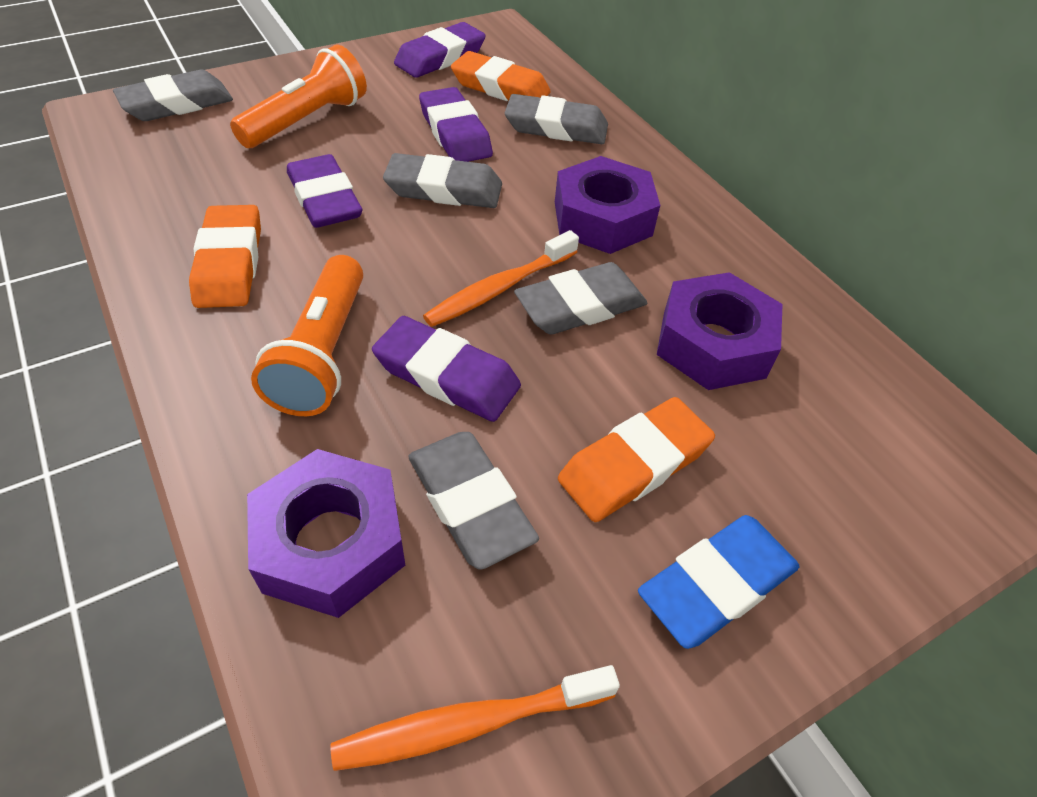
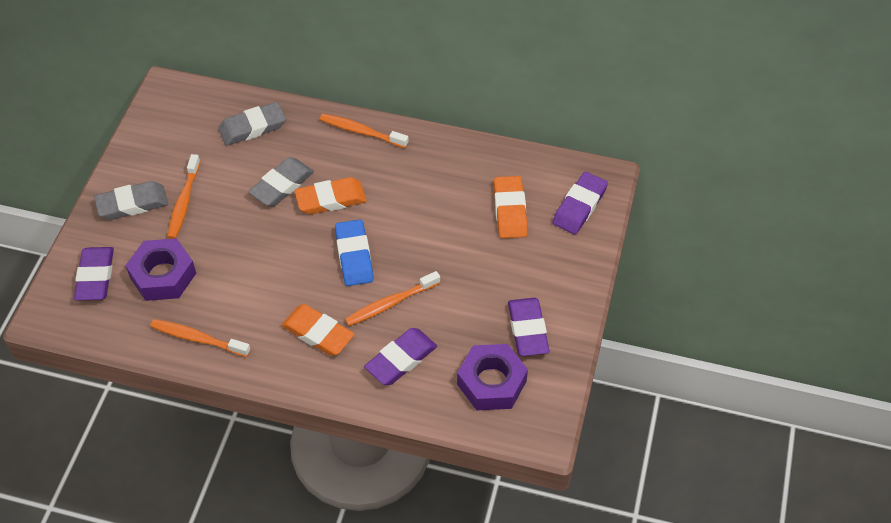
grey eraser: 5 -> 3
orange flashlight: 2 -> 0
orange toothbrush: 2 -> 4
purple nut: 3 -> 2

